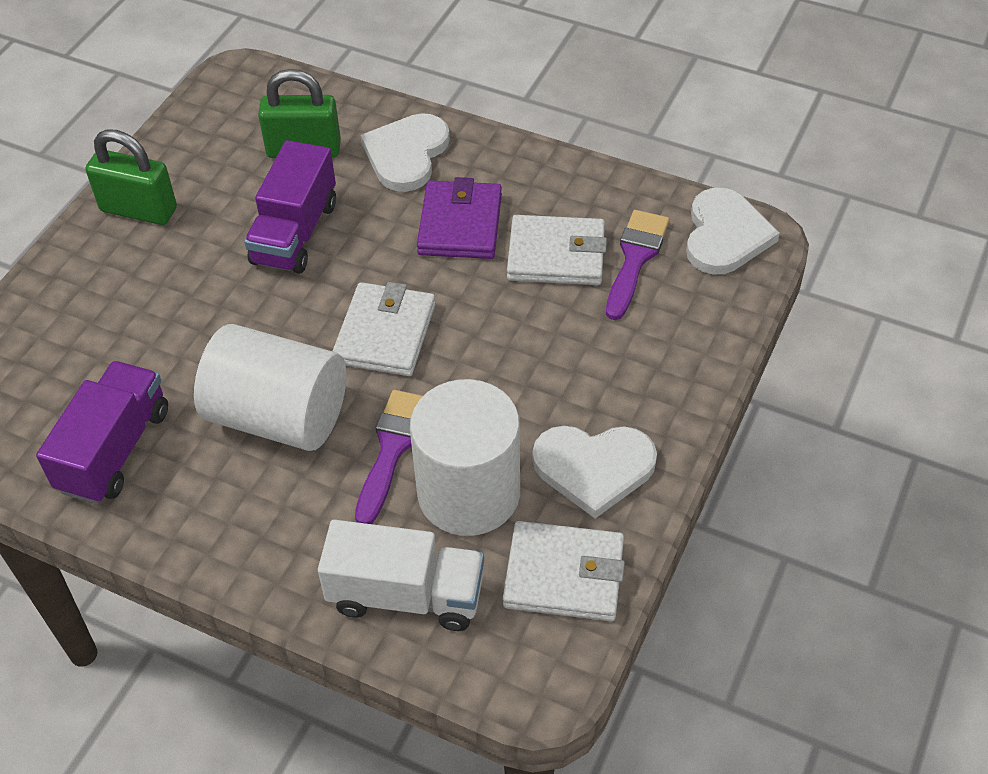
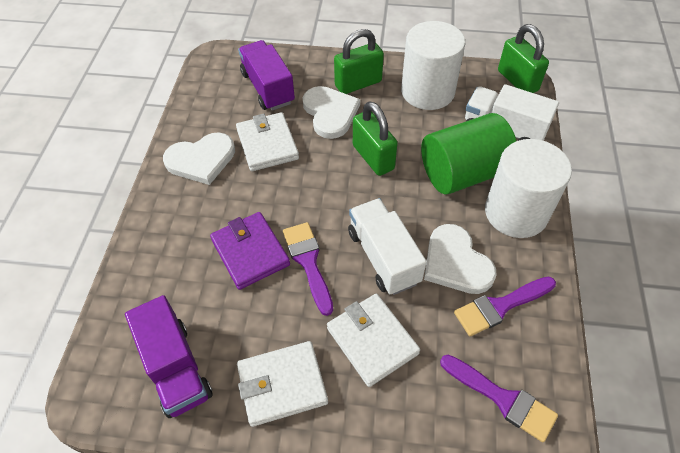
green cylinder: 0 -> 1
green padlock: 2 -> 3
purple brush: 2 -> 3
white truck: 1 -> 2

